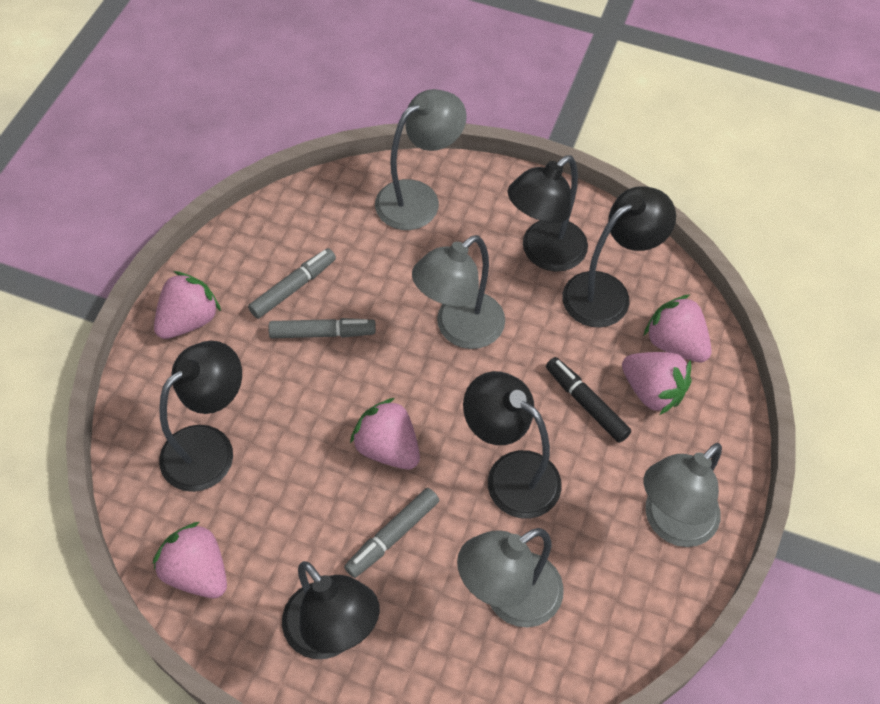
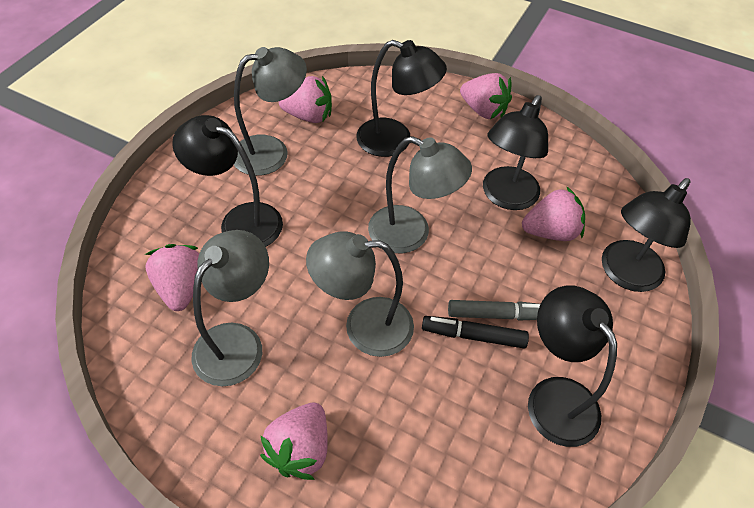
grey marker: 3 -> 1

